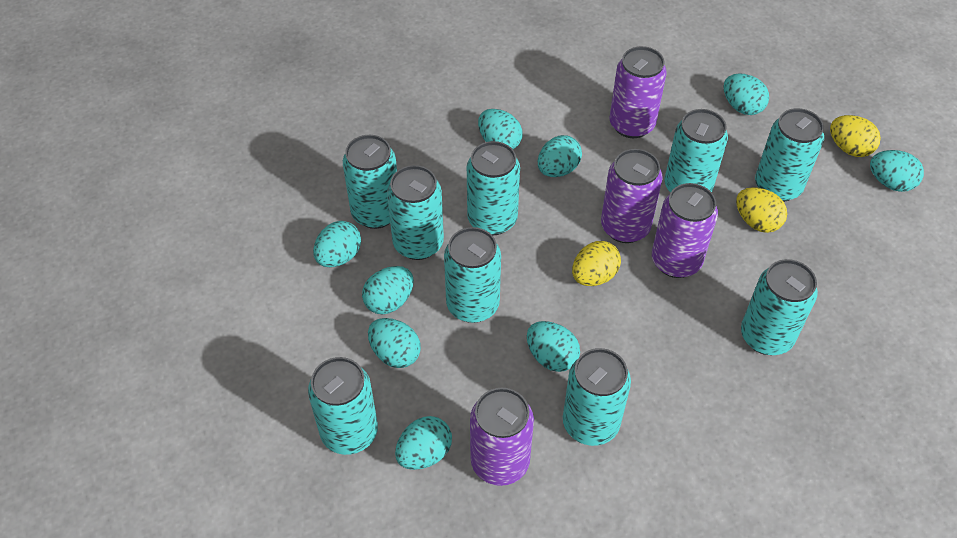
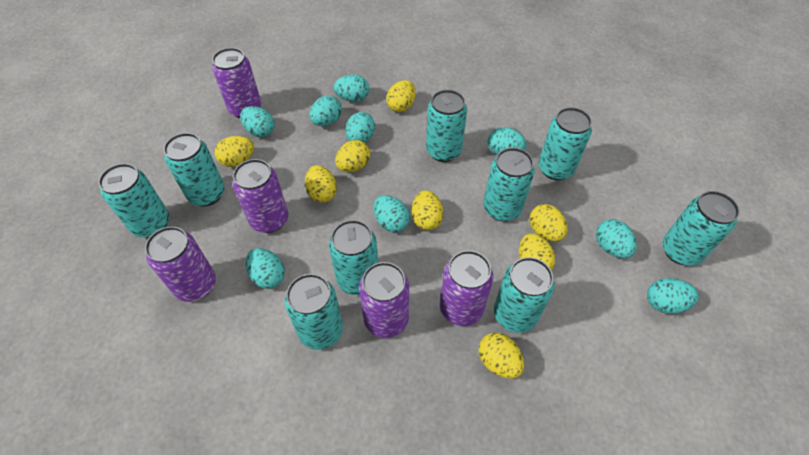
purple can: 4 -> 5
yellow egg: 3 -> 8

